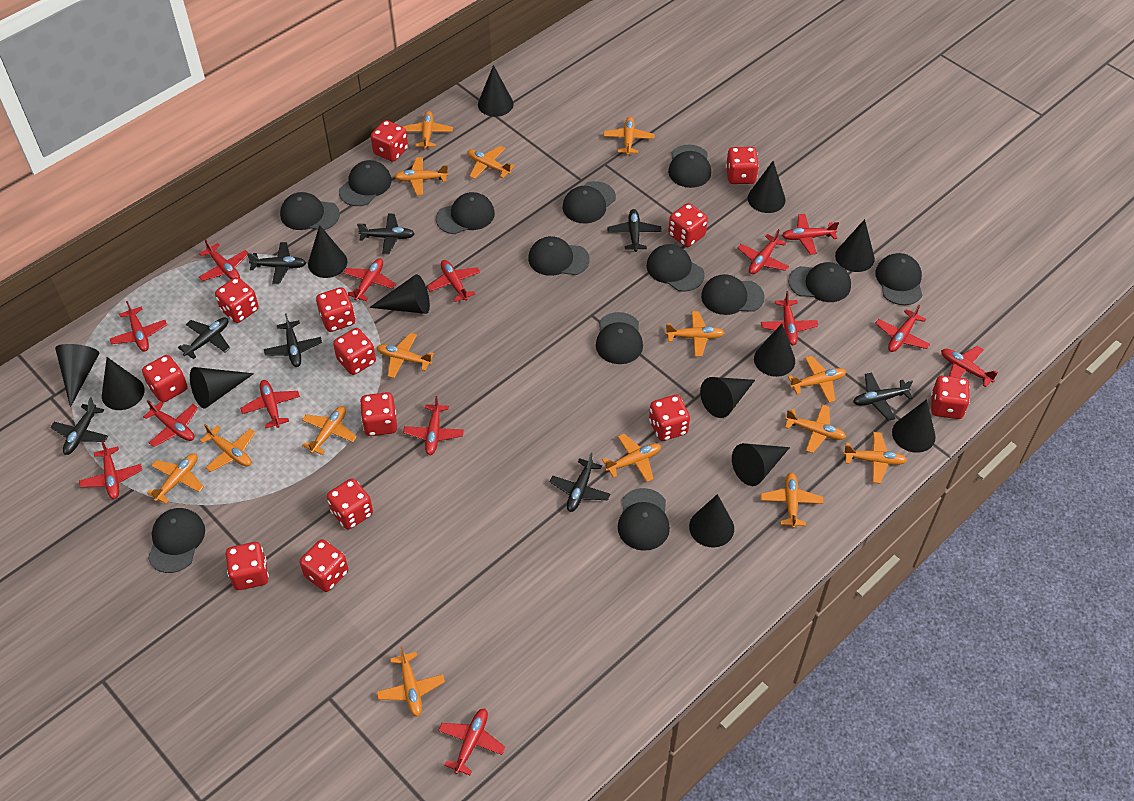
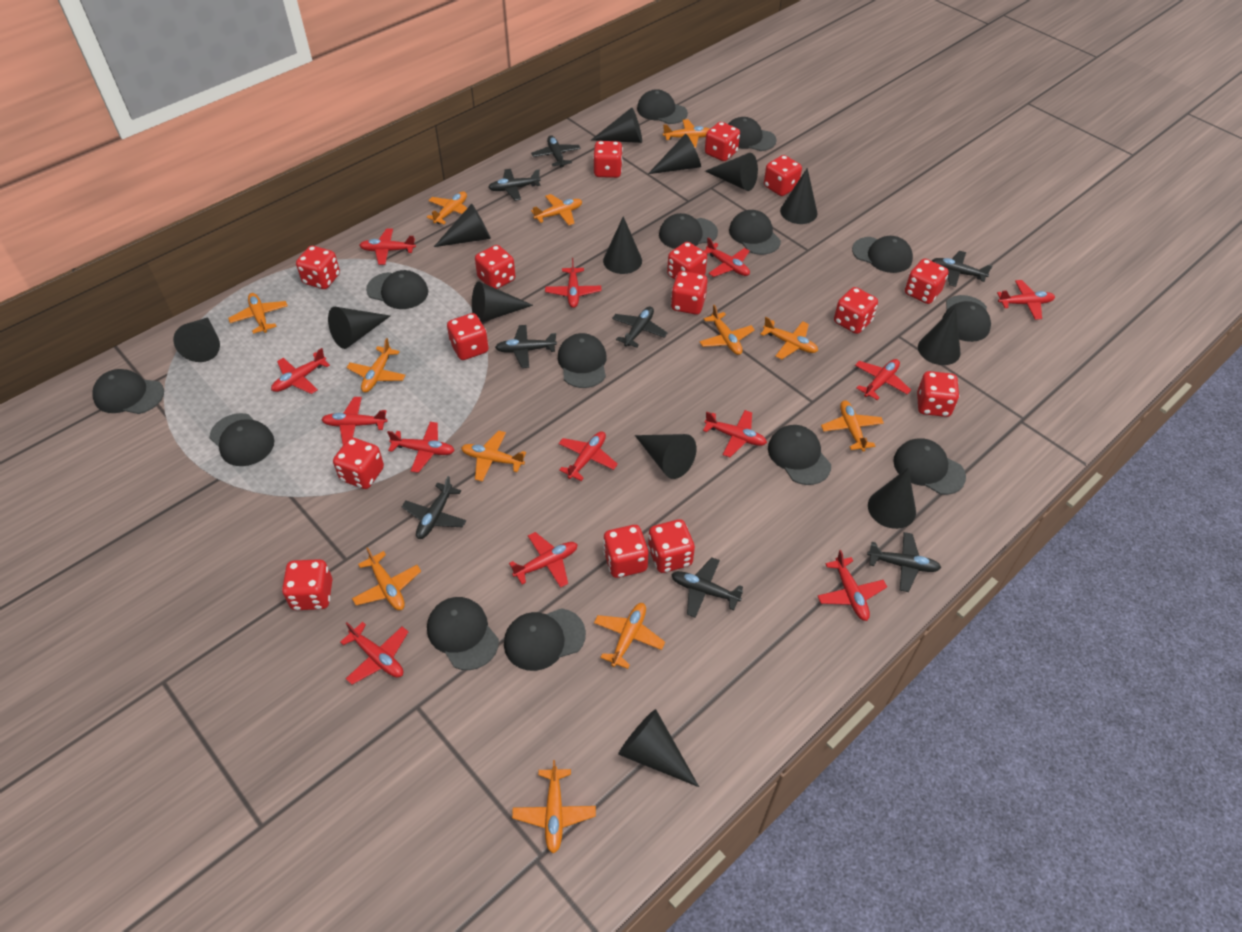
black cap: 13 -> 14
orange plane: 15 -> 12
red dice: 13 -> 15
red plane: 14 -> 13

